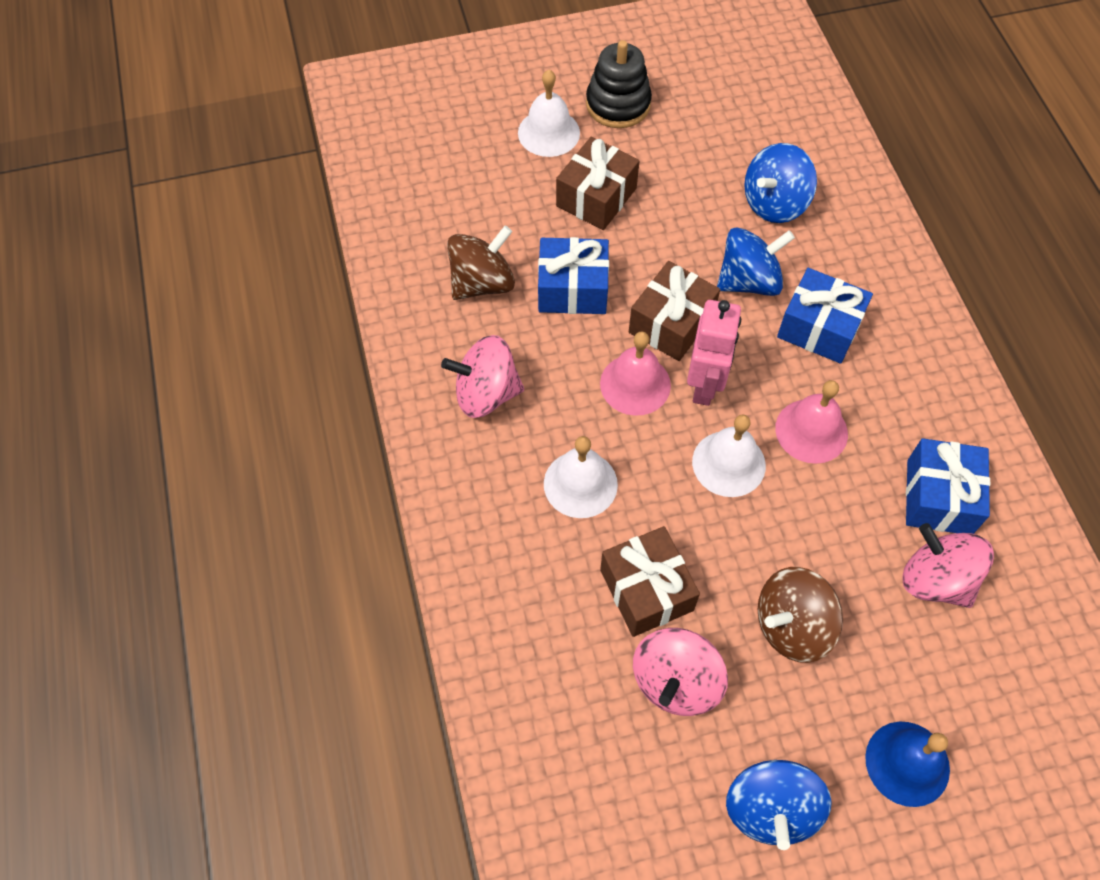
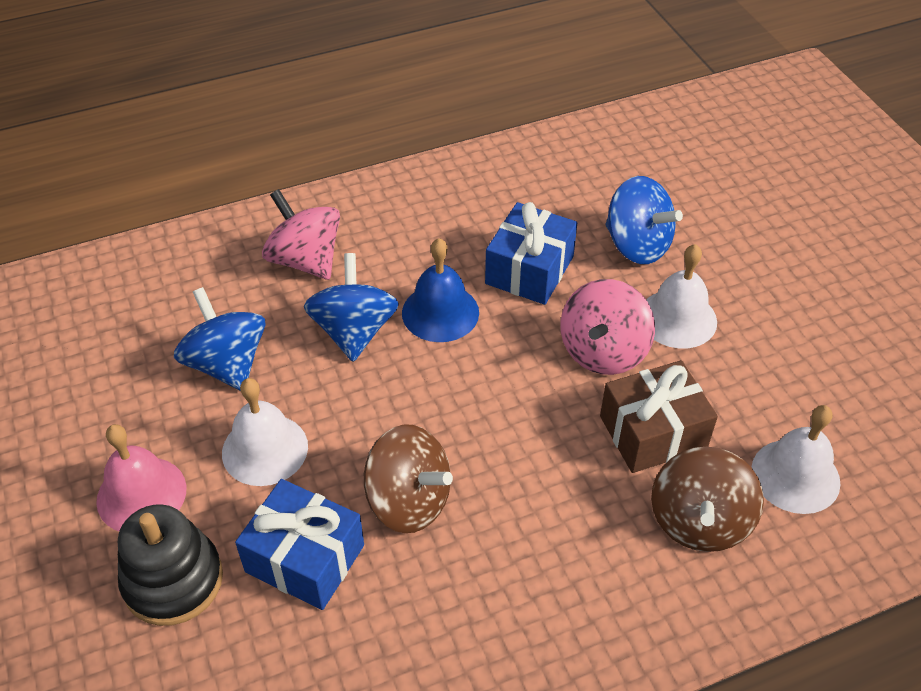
blue gift: 3 -> 2
brown gift: 3 -> 1
pink bell: 2 -> 1
pink robot: 1 -> 0
pink spinning top: 3 -> 2

